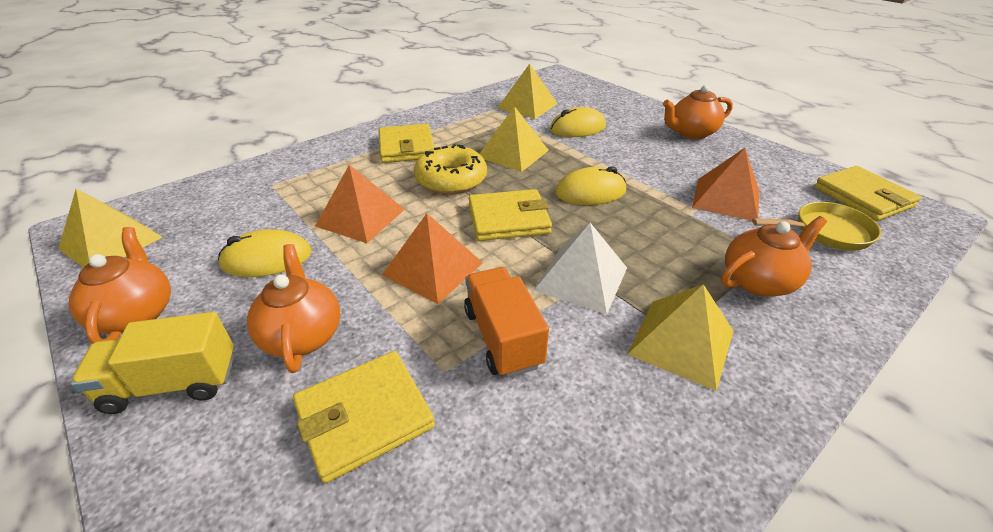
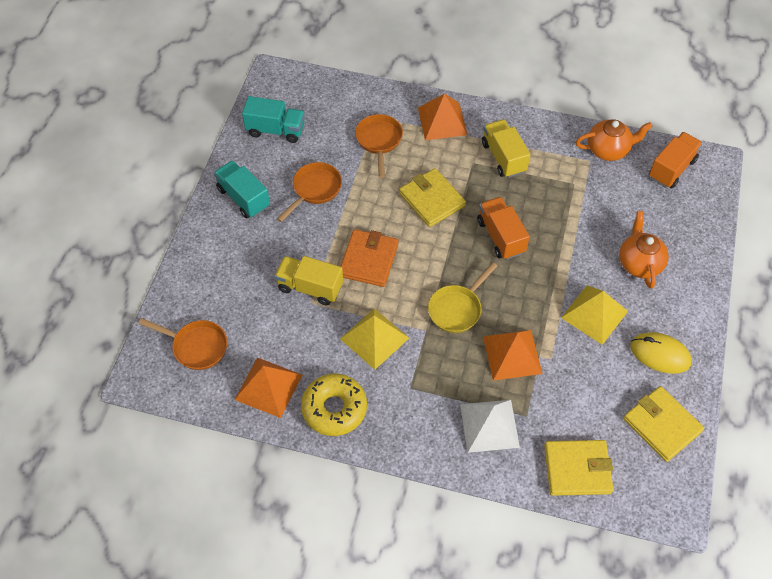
orange pan: 0 -> 3
orange teapot: 4 -> 2
orange truck: 1 -> 2
orange wallet: 0 -> 1
turquoise truck: 0 -> 2
yellow mouse: 3 -> 1
yellow pyramid: 4 -> 2
yellow truck: 1 -> 2
yellow wallet: 4 -> 3

